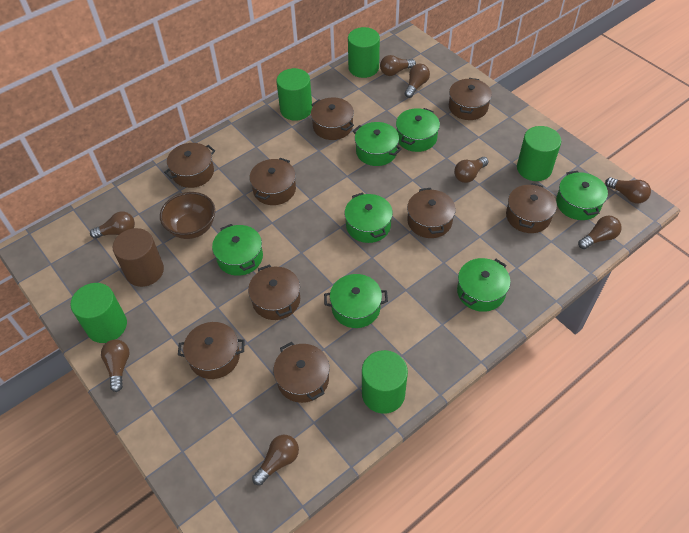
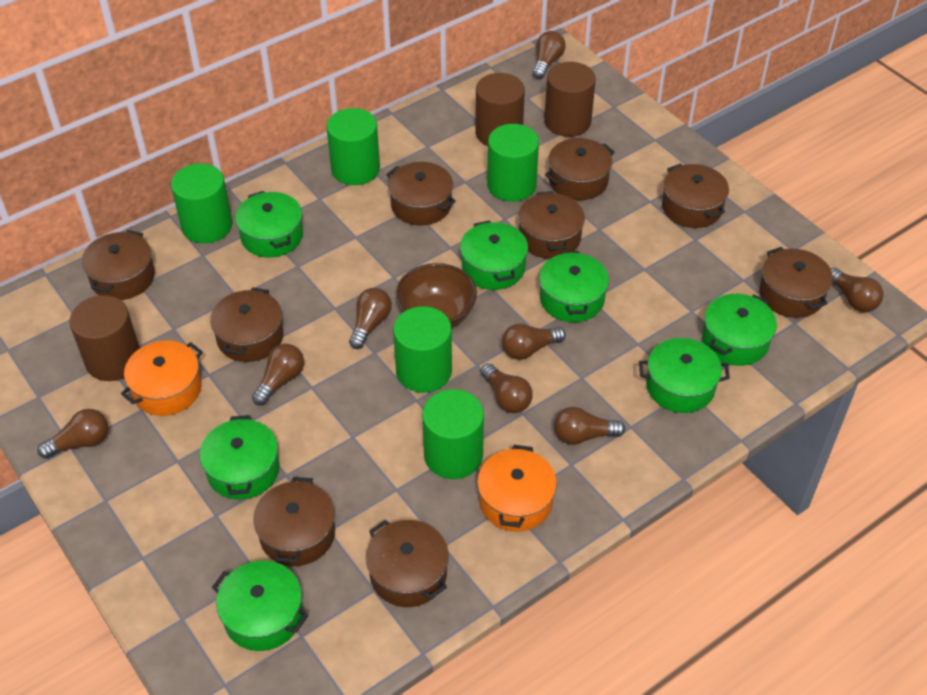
brown cylinder: 1 -> 3
orange pot: 0 -> 2

